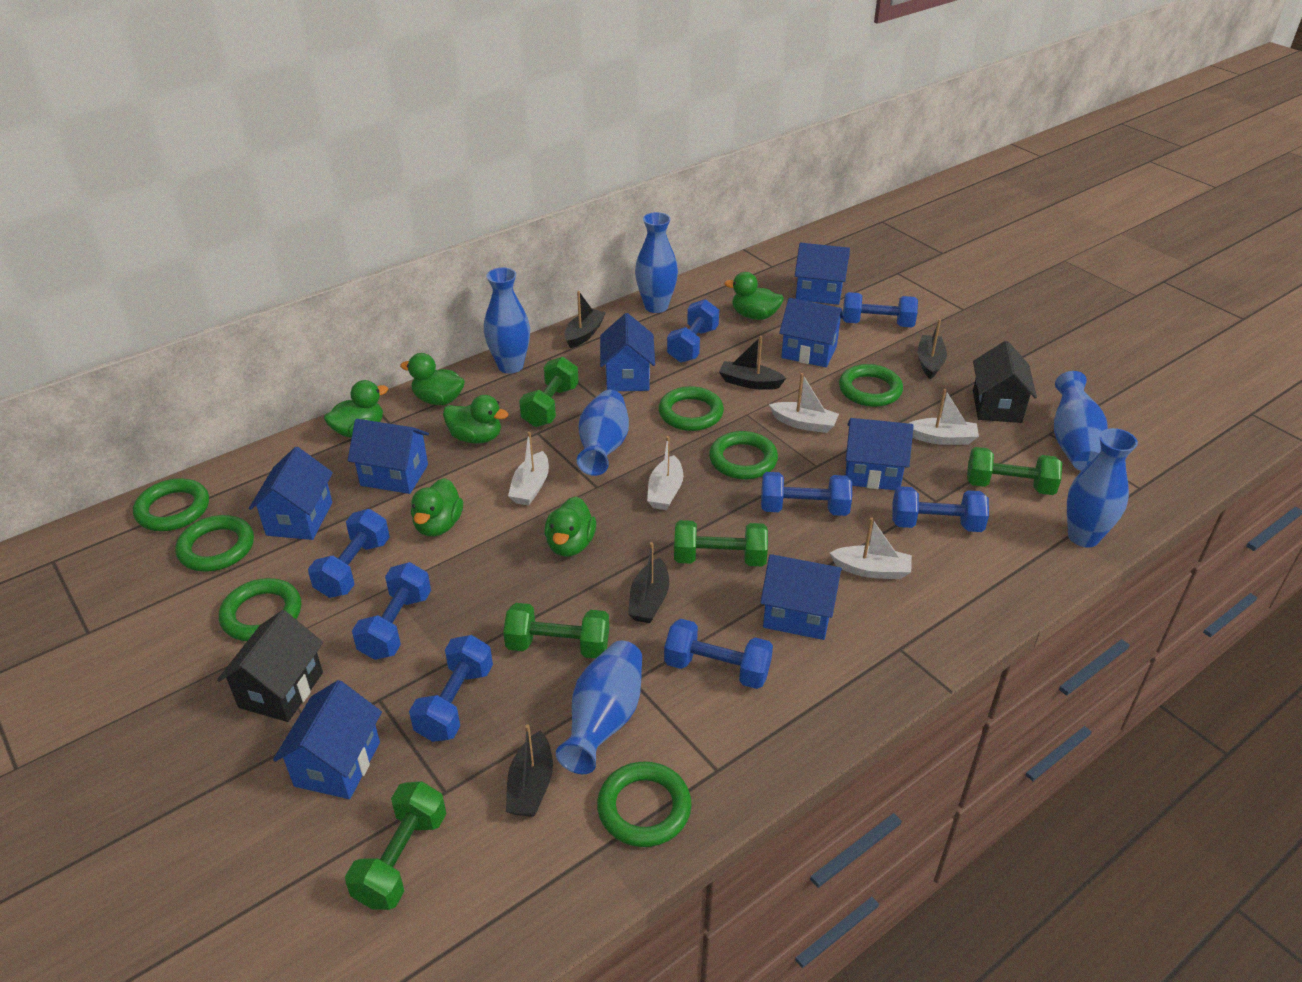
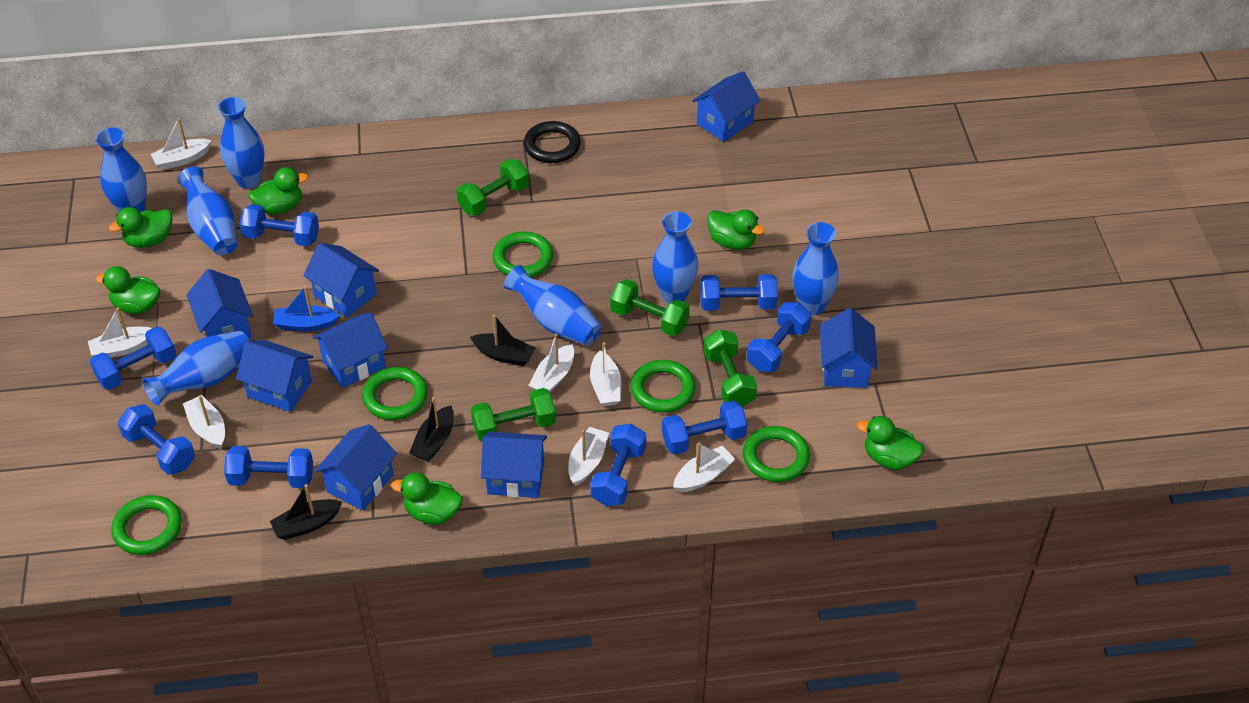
black boat: 5 -> 3
black house: 2 -> 0
black ring: 0 -> 1
blue boat: 0 -> 1
blue vase: 6 -> 7
green dumbbell: 5 -> 4
green ring: 7 -> 5
white boat: 5 -> 7

